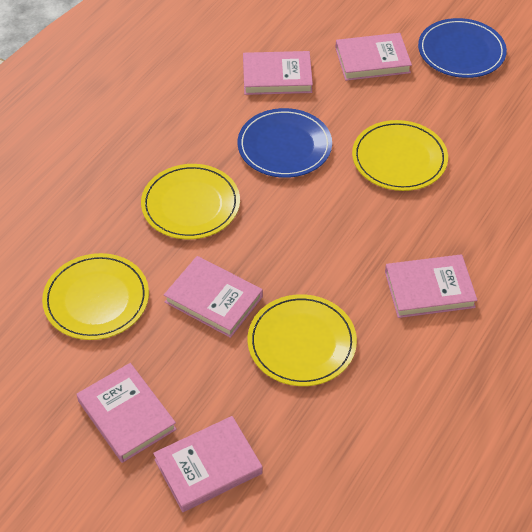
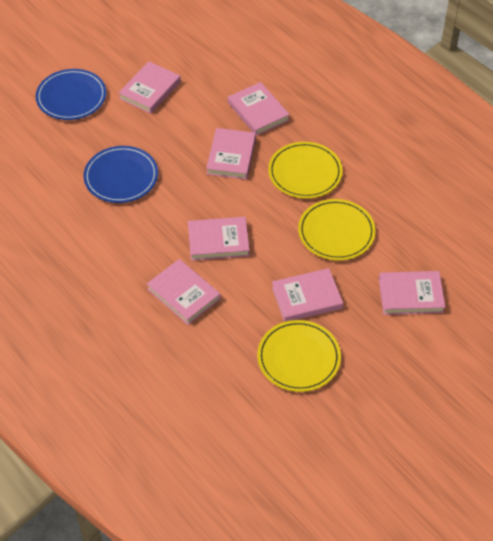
pink book: 6 -> 7
yellow plate: 4 -> 3

